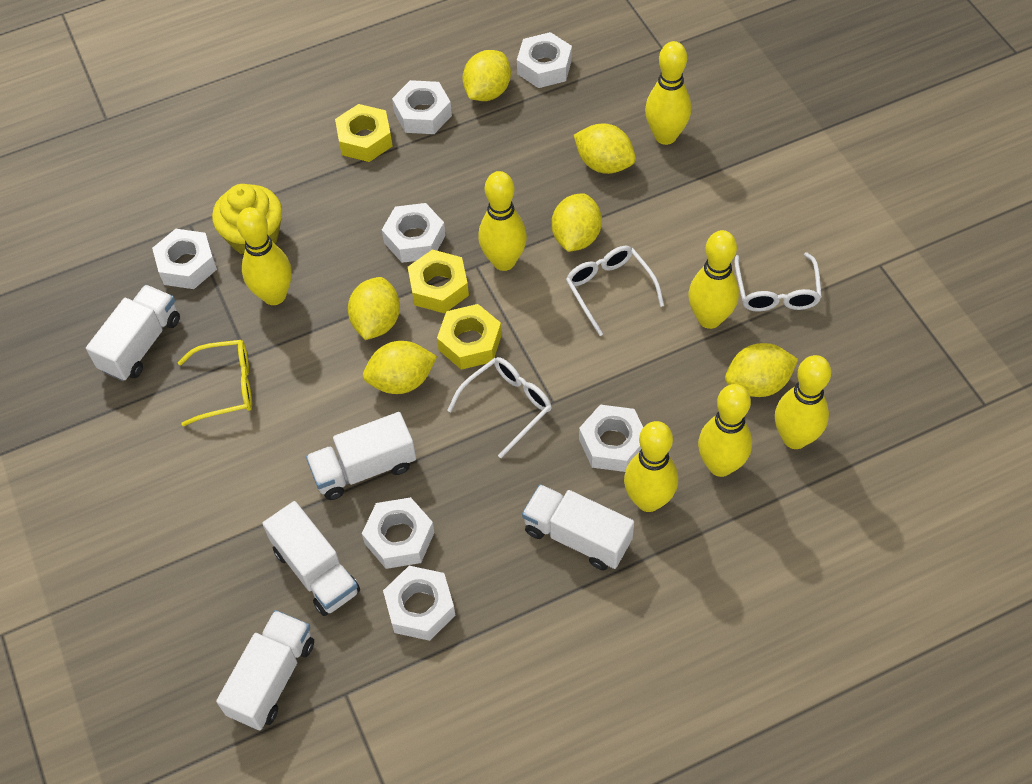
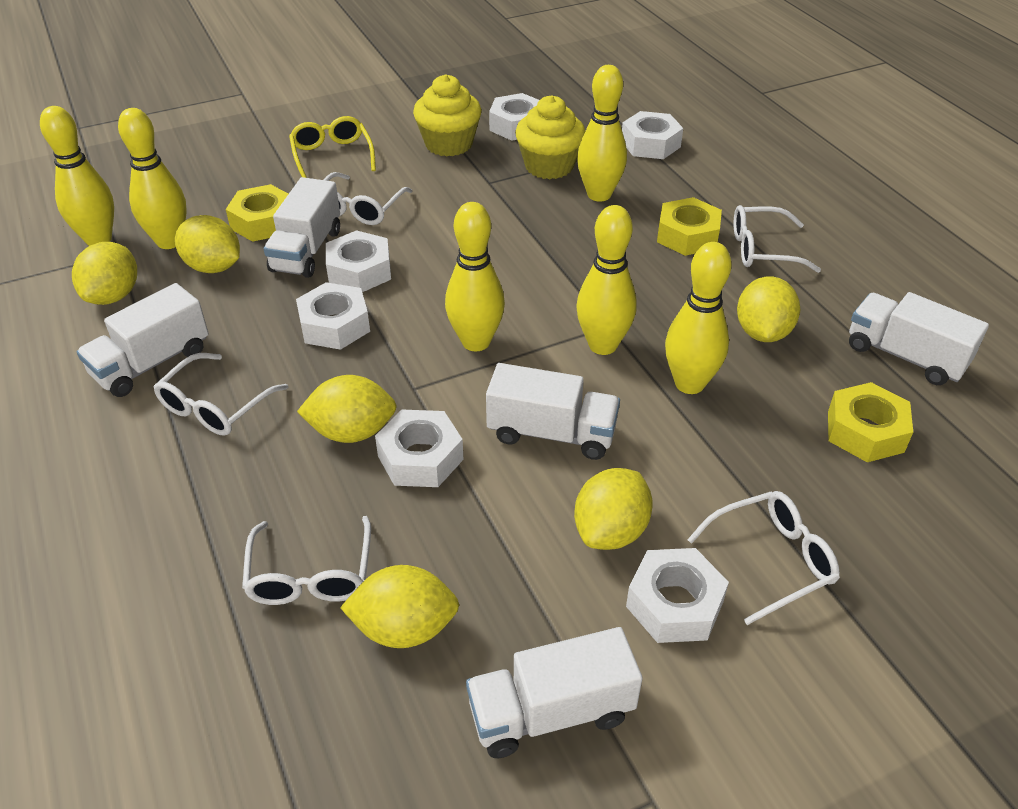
white glasses: 3 -> 5
white nut: 7 -> 6
yellow bowling pin: 7 -> 6
yellow cupcake: 1 -> 2

